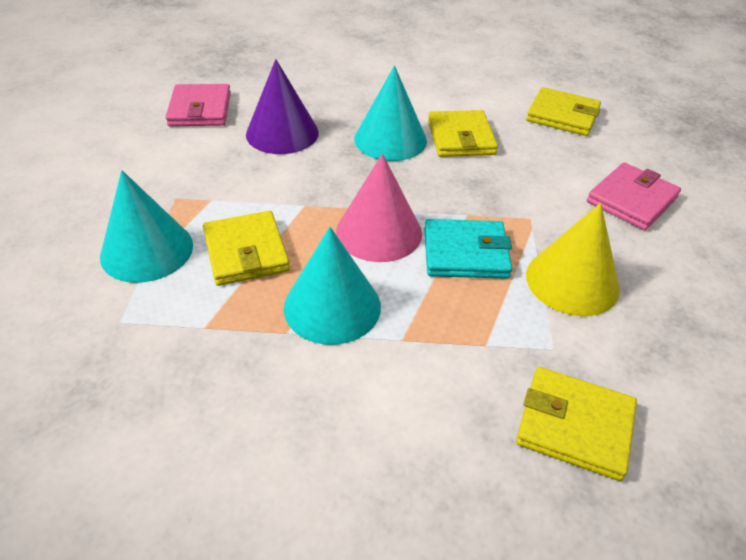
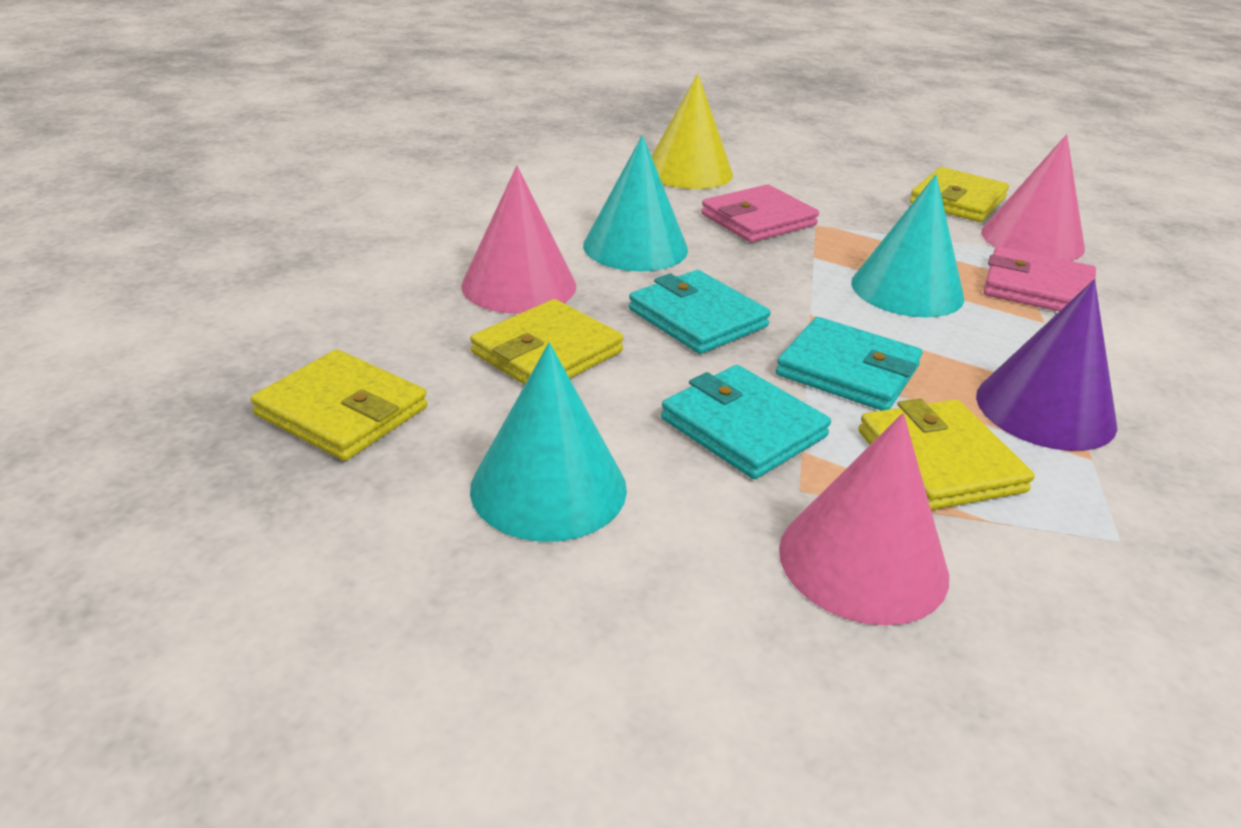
pink cone: 1 -> 3
turquoise wallet: 1 -> 3

